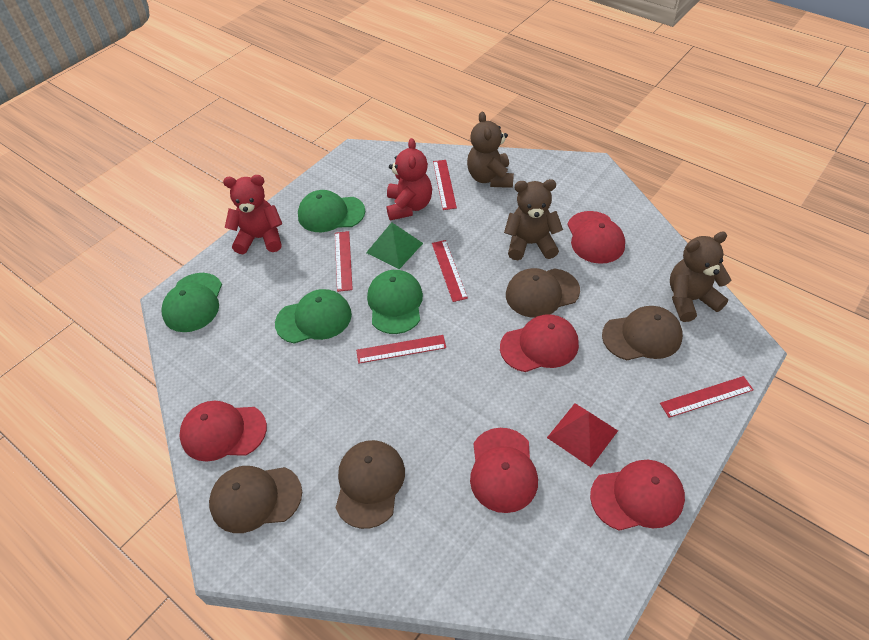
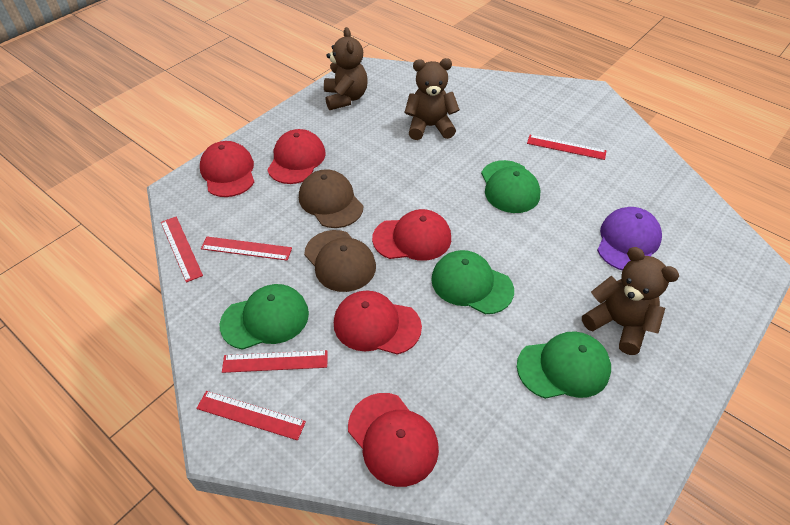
brown cap: 4 -> 2
green pyramid: 1 -> 0
purple cap: 0 -> 1
red pyramid: 1 -> 0
red teddy bear: 2 -> 0

